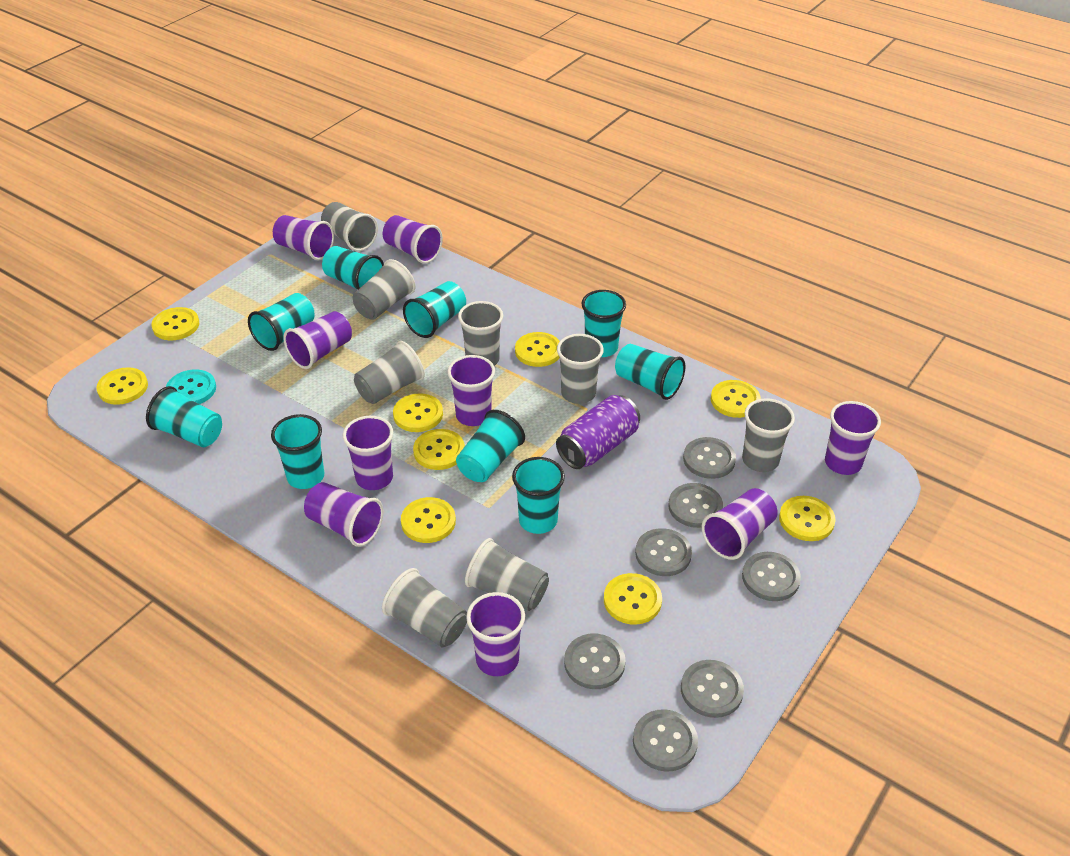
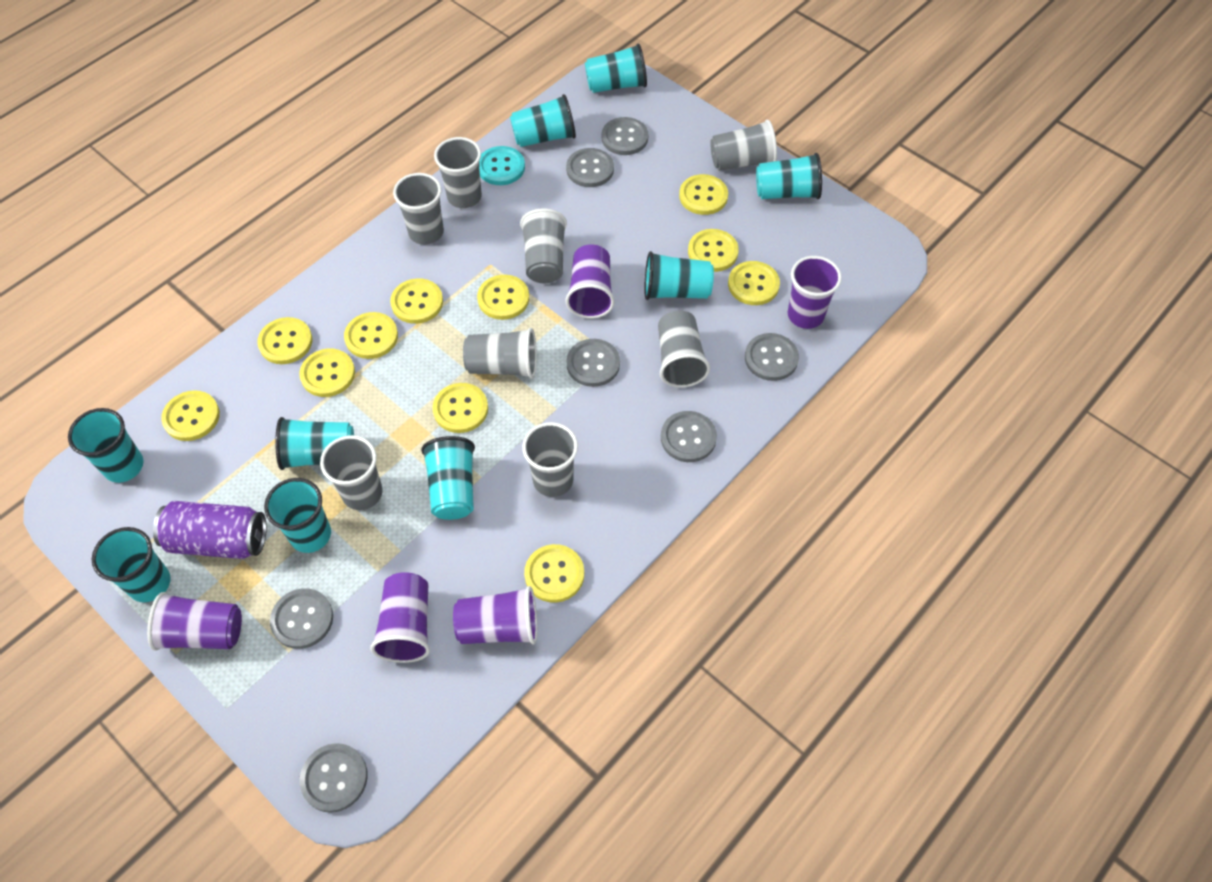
purple cup: 9 -> 5
yellow button: 9 -> 11

